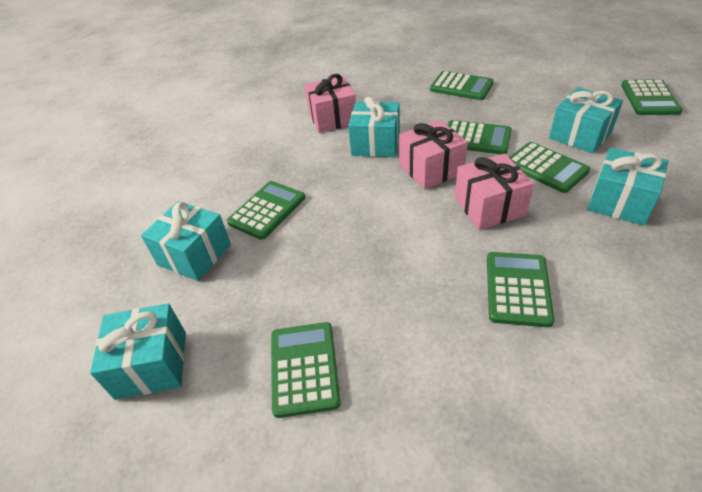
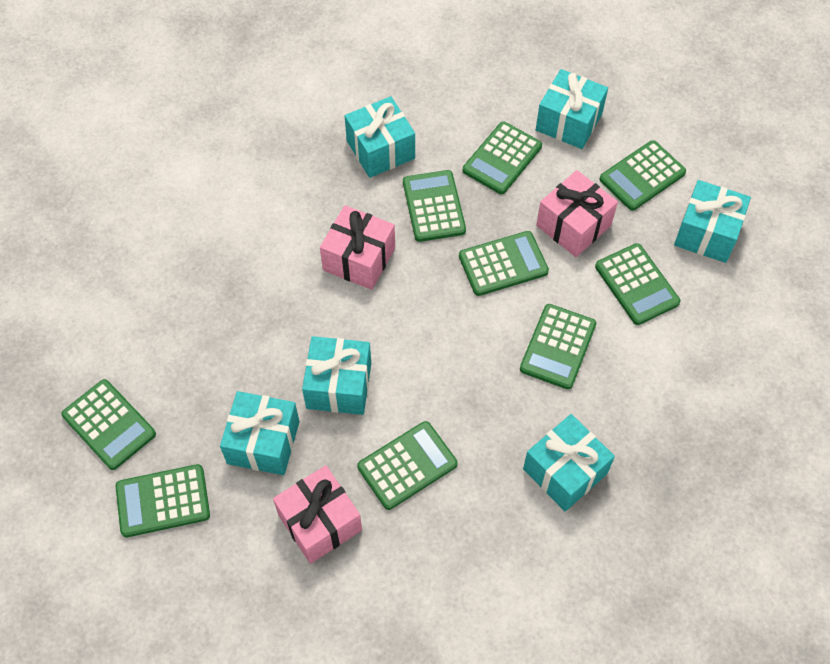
green calculator: 7 -> 9
turquoise gift: 5 -> 6

